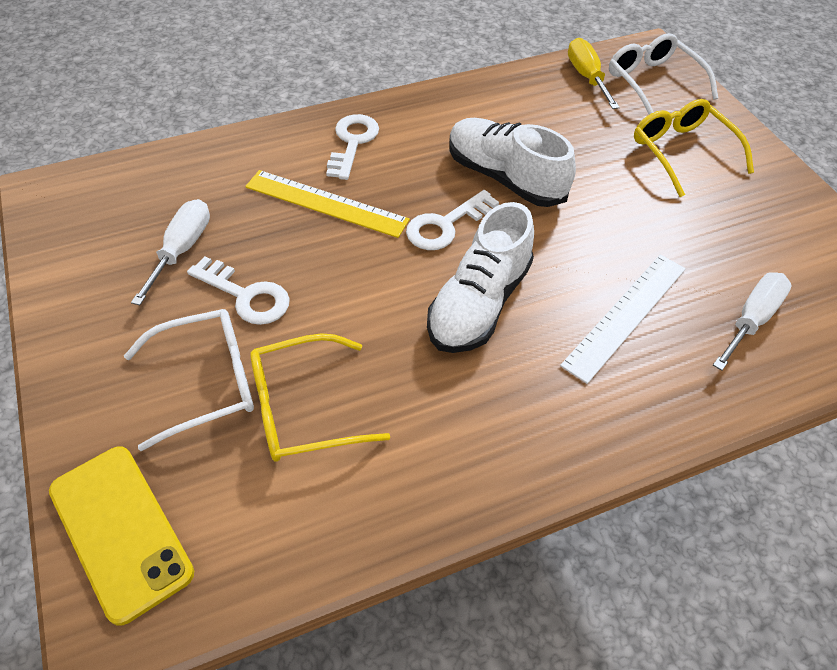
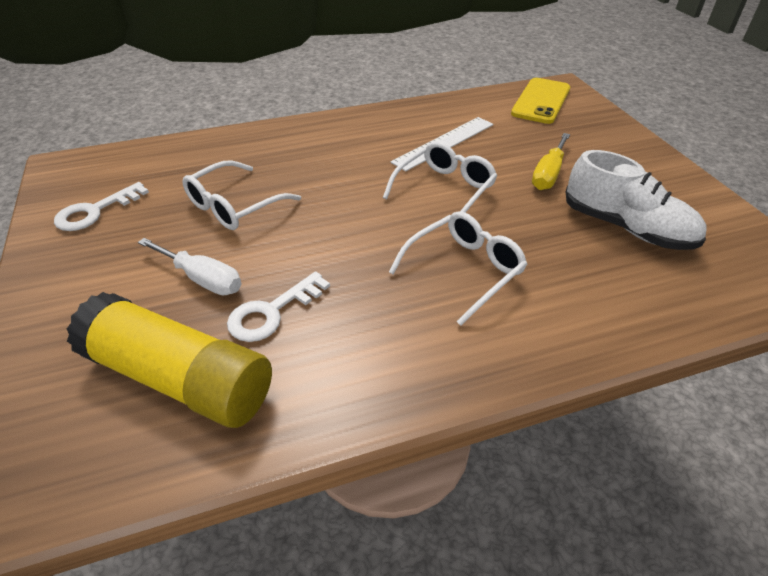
white glasses: 2 -> 3
white key: 3 -> 2
white screwdriver: 2 -> 1
white shoe: 2 -> 1
yellow glasses: 2 -> 0
yellow glue stick: 0 -> 1
yellow ruler: 1 -> 0

